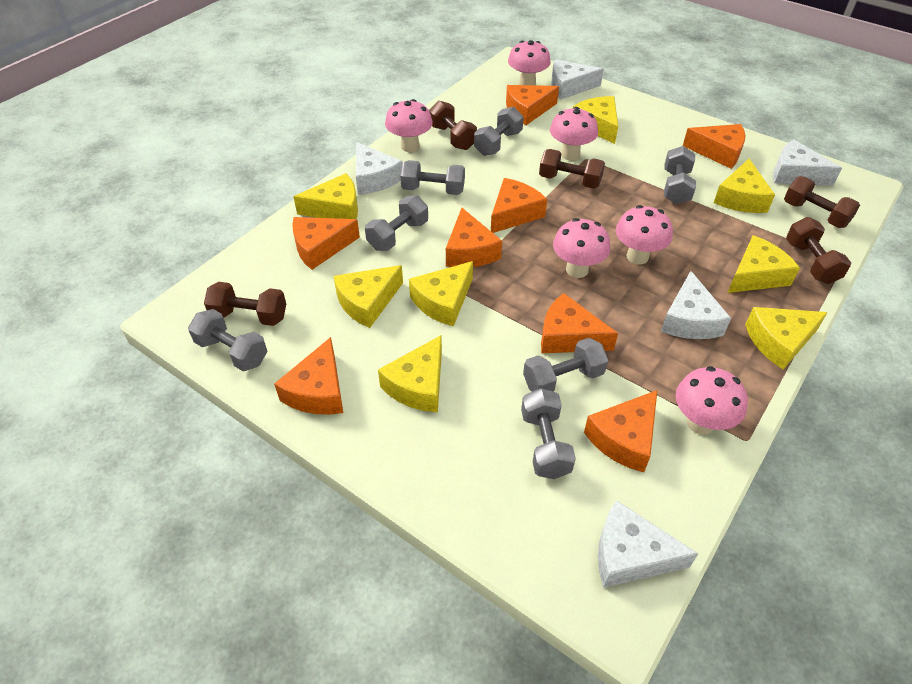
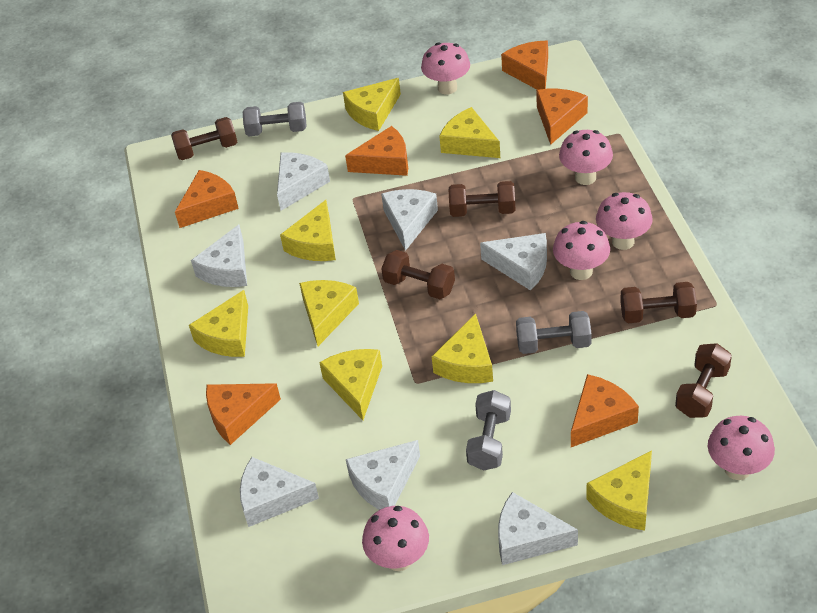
grey dumbbell: 7 -> 3
orange cheese: 8 -> 6
white cheese: 5 -> 7

